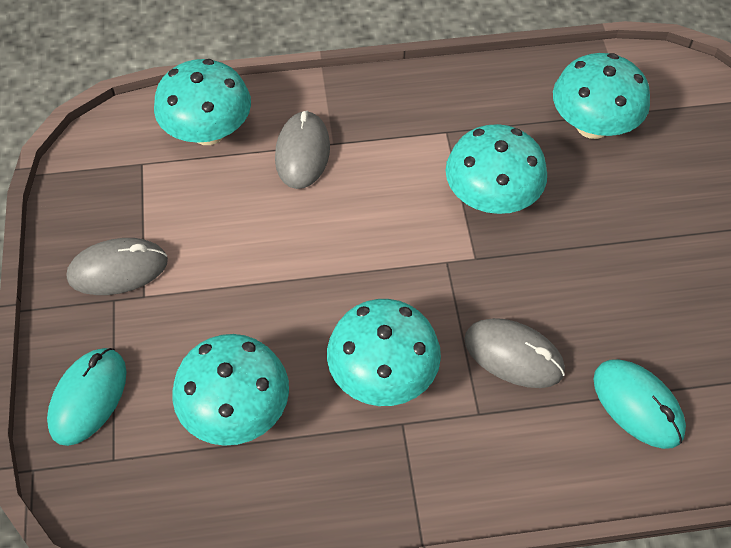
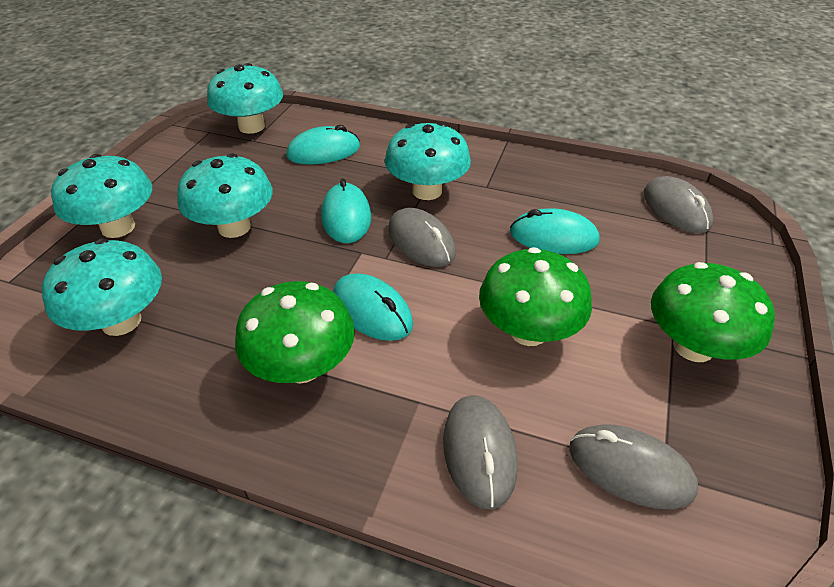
green mushroom: 0 -> 3
grey mouse: 3 -> 4
turquoise mouse: 2 -> 4

